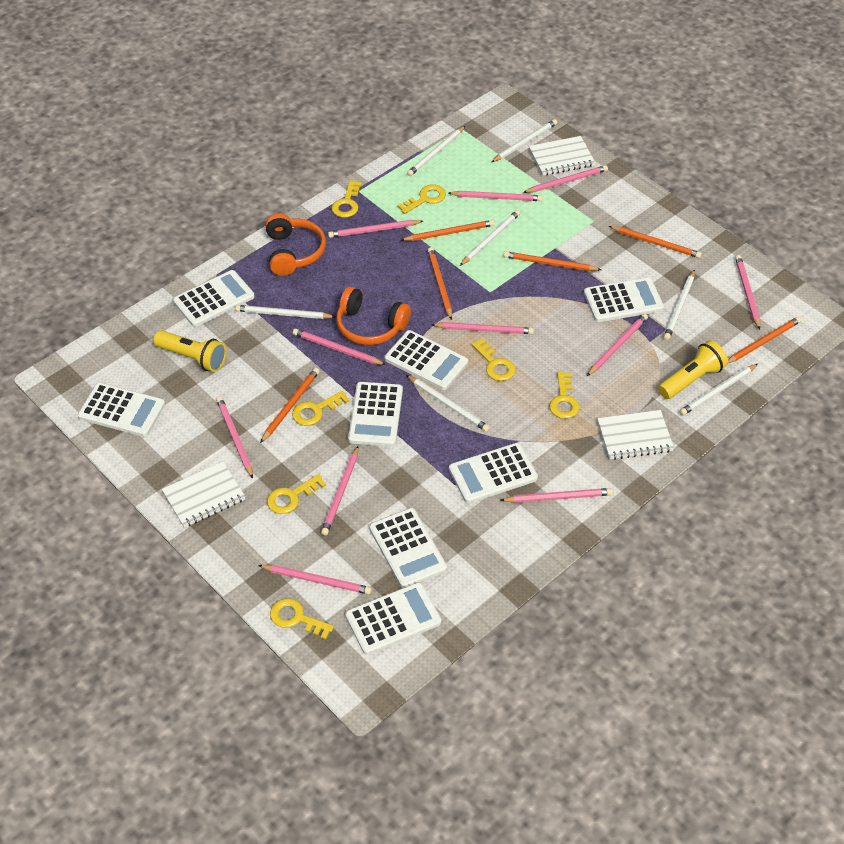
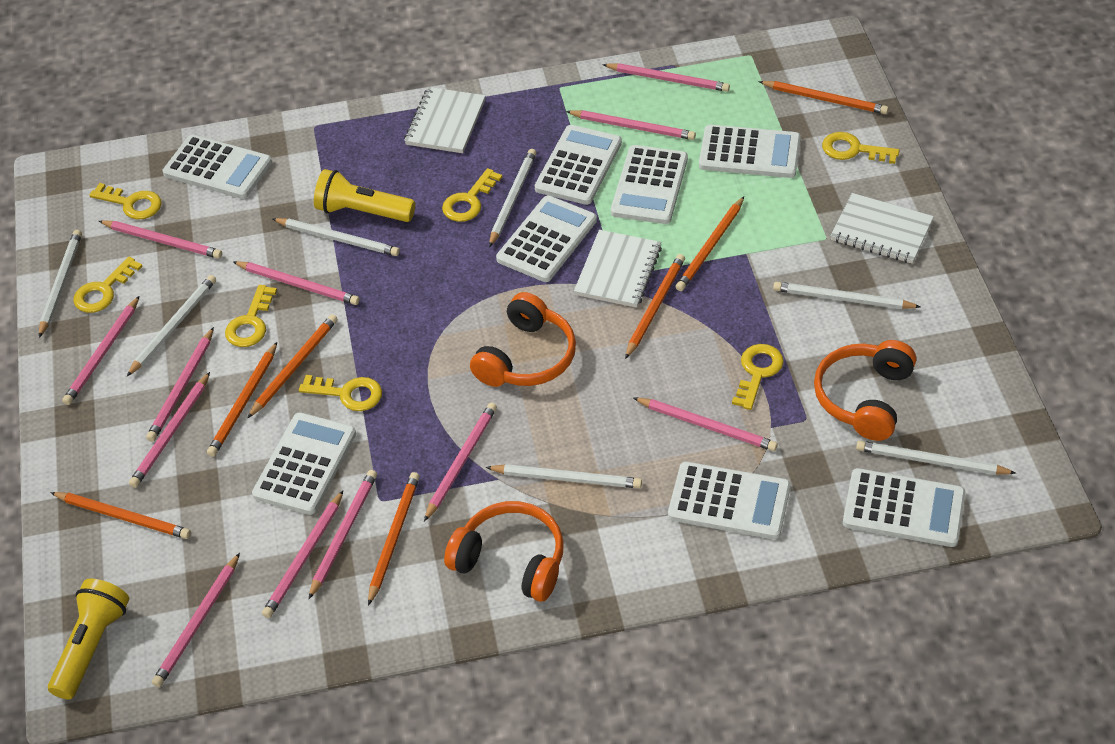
orange headphones: 2 -> 3
orange pencil: 6 -> 7
pink pencil: 11 -> 12

